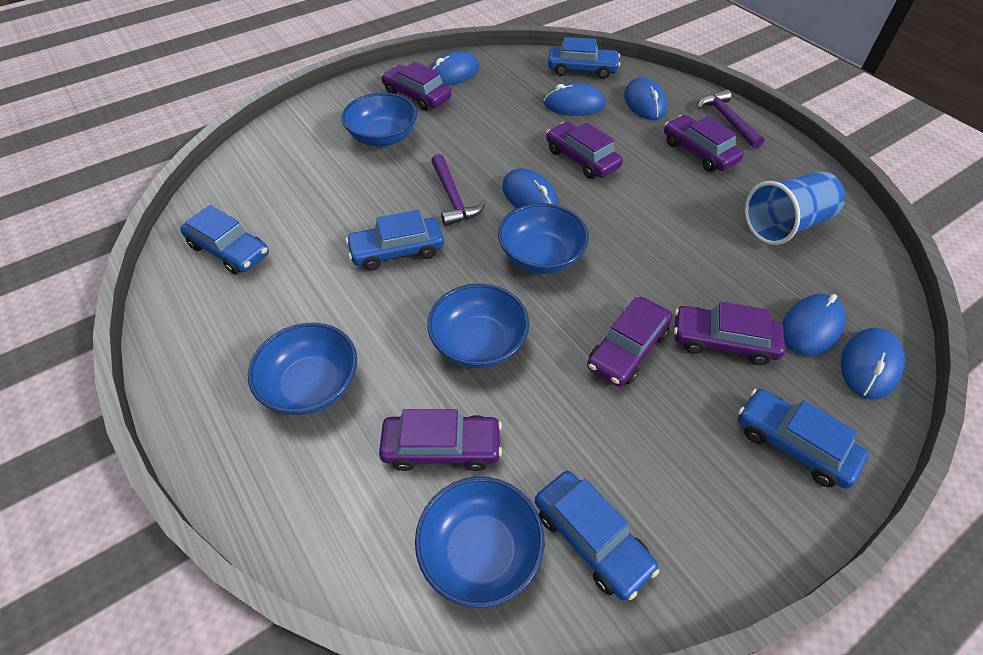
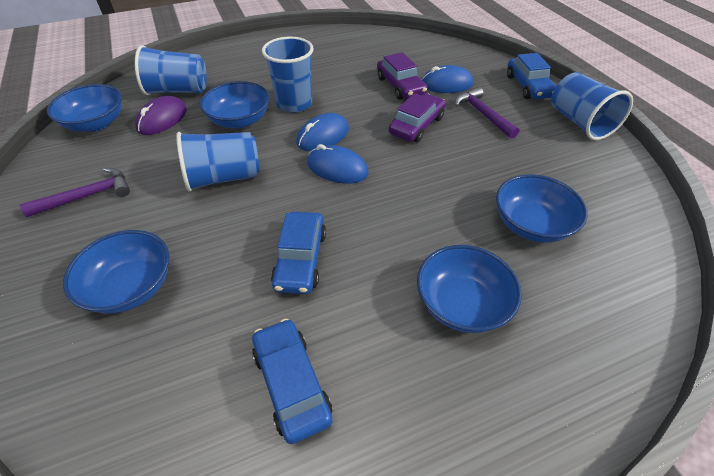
blue car: 5 -> 3
blue cup: 1 -> 4
blue mouse: 6 -> 3
purple car: 6 -> 2
purple mouse: 0 -> 1

